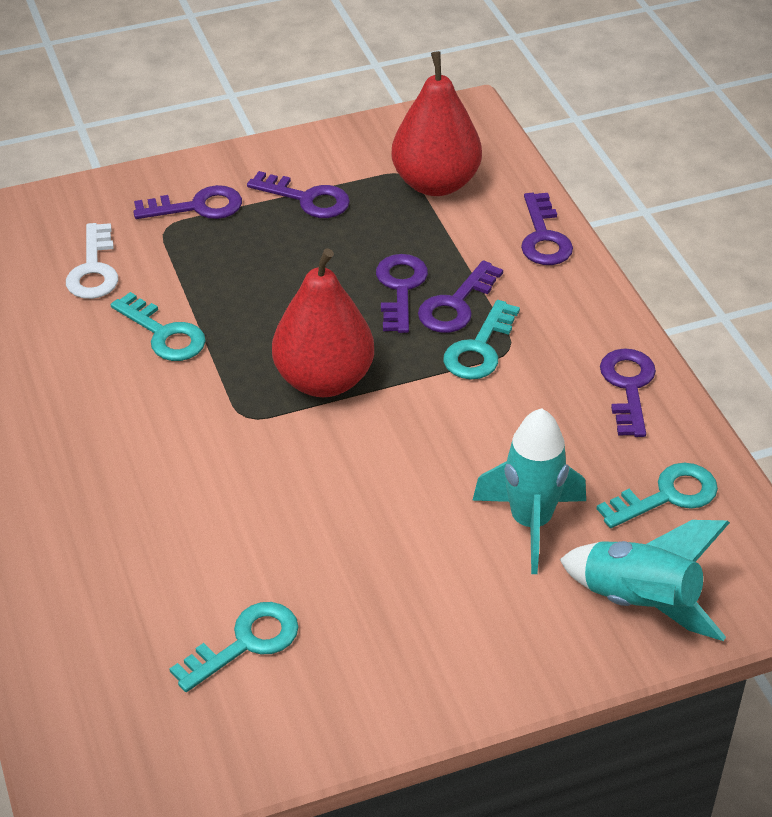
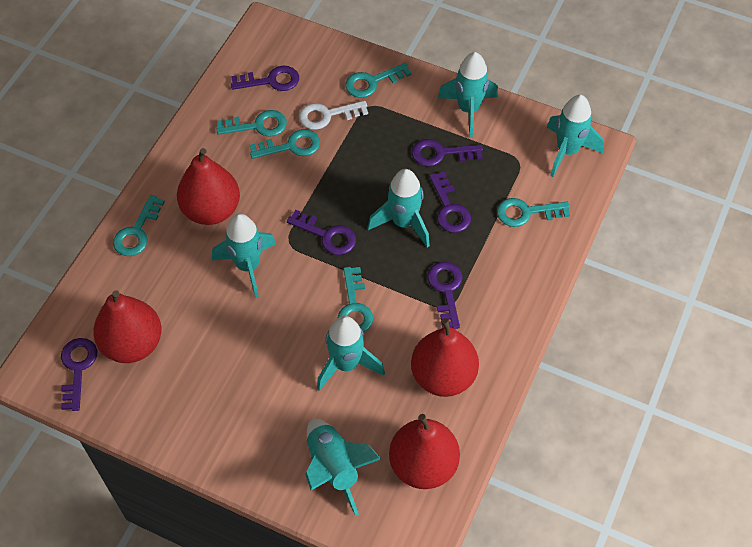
red pear: 2 -> 4
turquoise key: 4 -> 6
turquoise rocket: 2 -> 6

